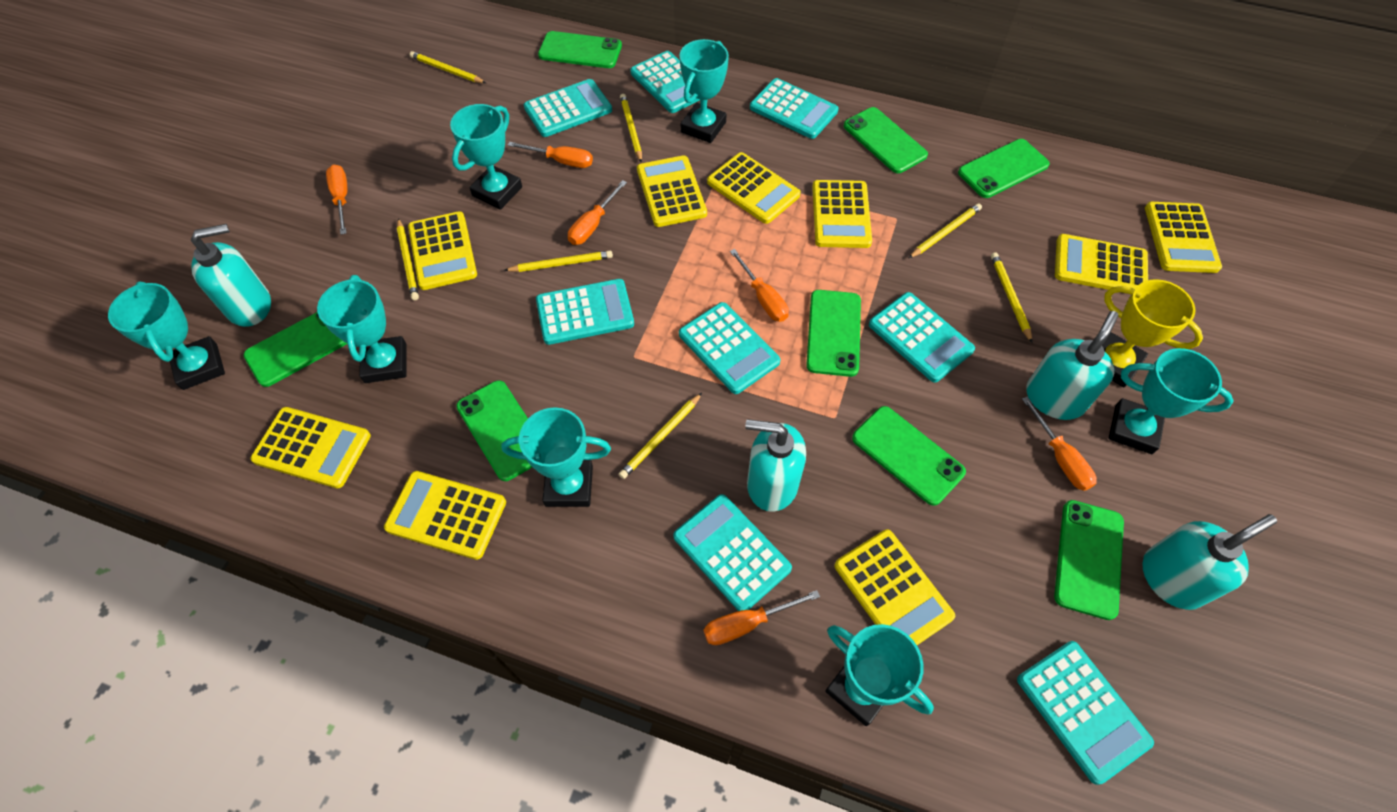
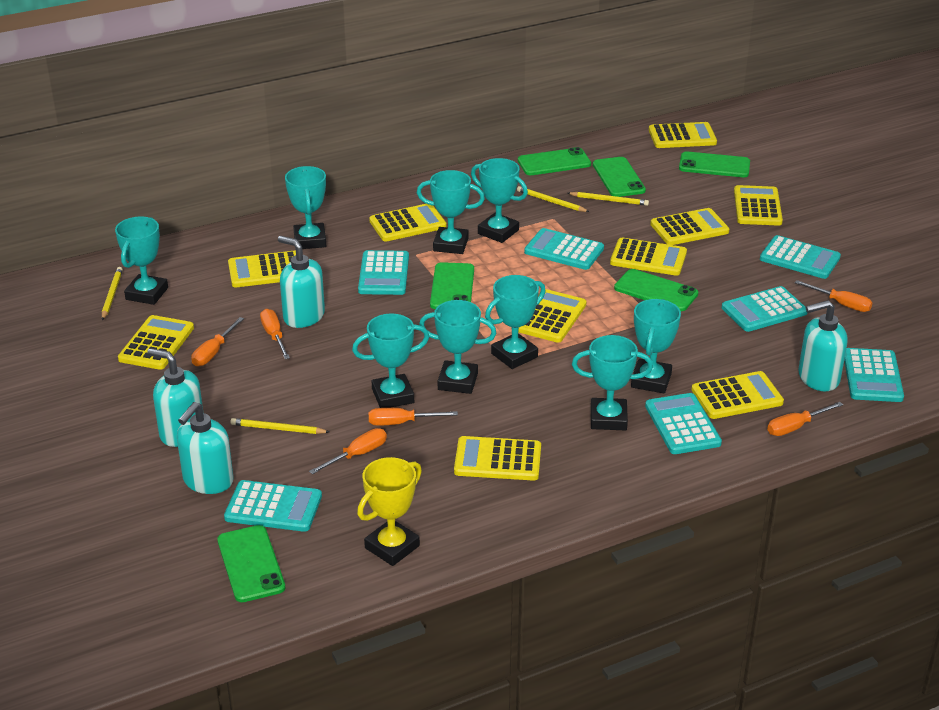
green phone: 8 -> 6
turquoise calculator: 8 -> 7
turquoise trophy: 7 -> 9
yellow calculator: 9 -> 10
yellow pencil: 7 -> 4

